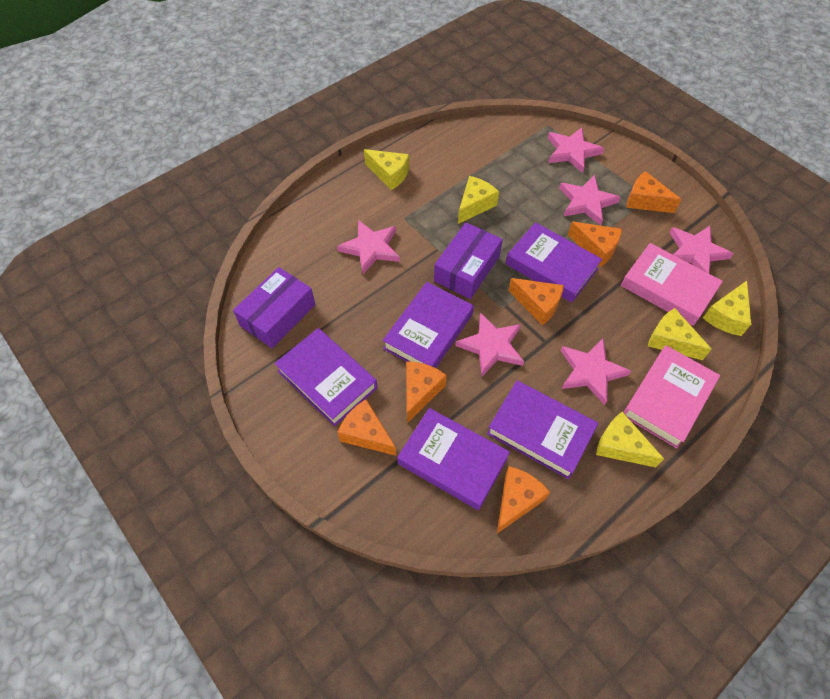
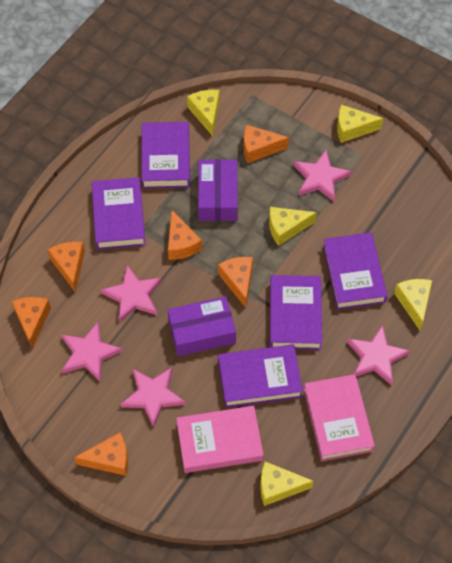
pink star: 6 -> 5

